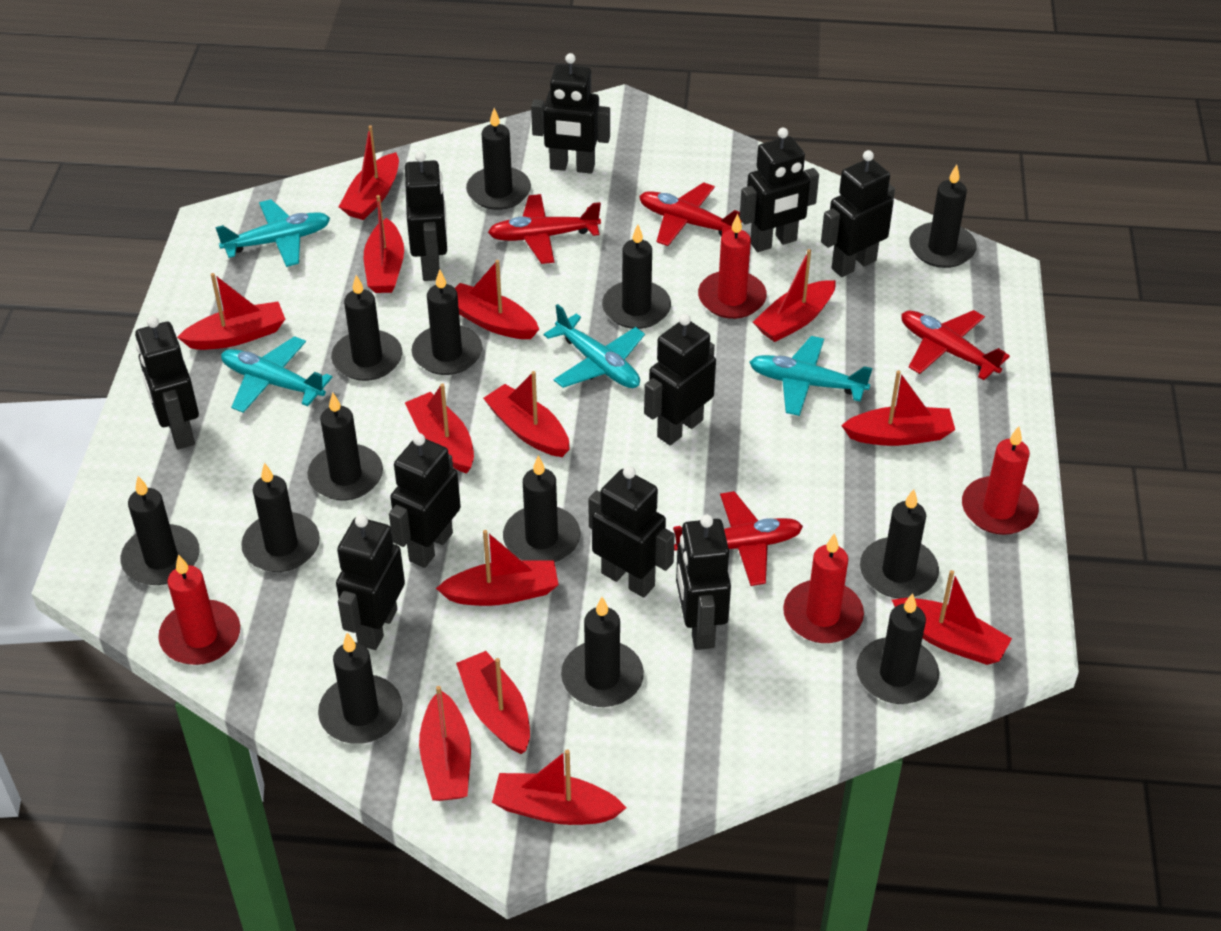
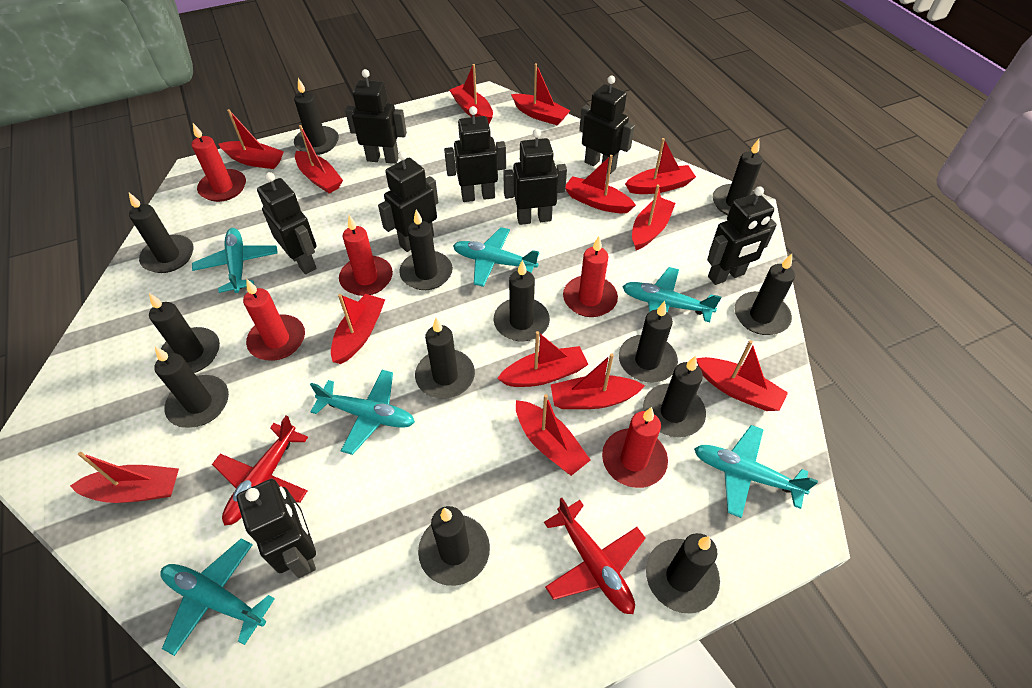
black robot: 10 -> 8
red candle: 4 -> 5
red plane: 4 -> 2
turquoise plane: 4 -> 6

